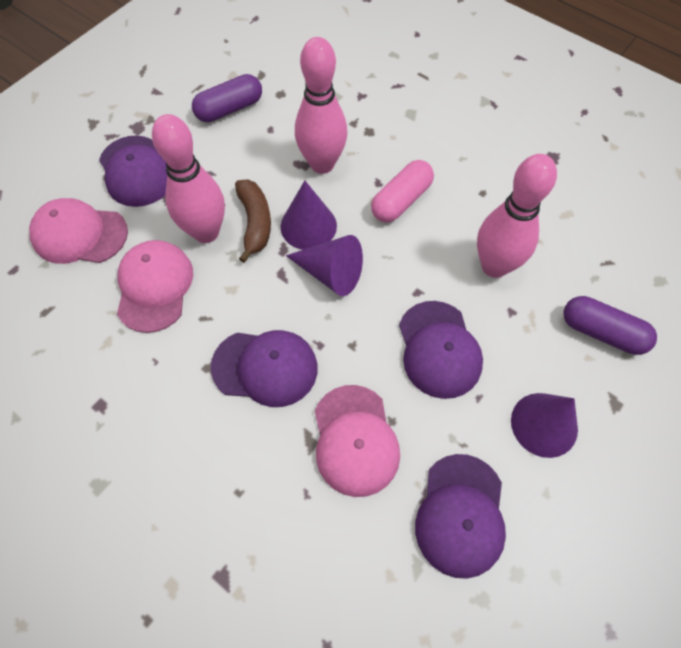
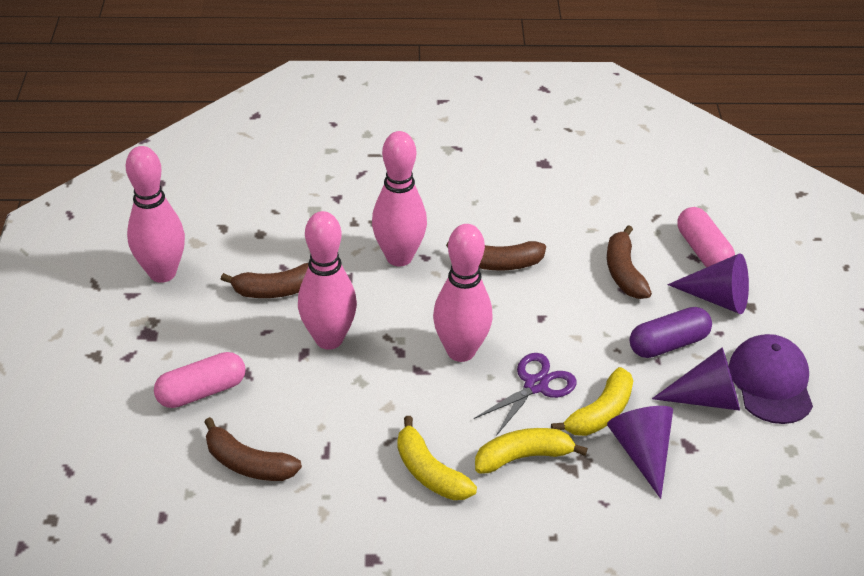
brown banana: 1 -> 4
pink bowling pin: 3 -> 4
pink cap: 3 -> 0
pink capsule: 1 -> 2
purple cap: 4 -> 1
purple capsule: 2 -> 1
purple scissors: 0 -> 1
yellow banana: 0 -> 3

